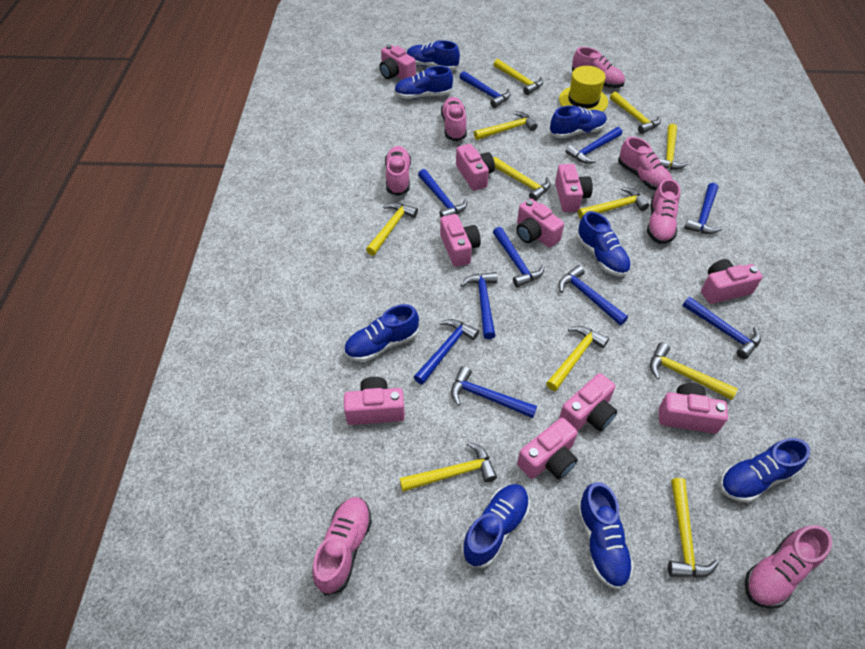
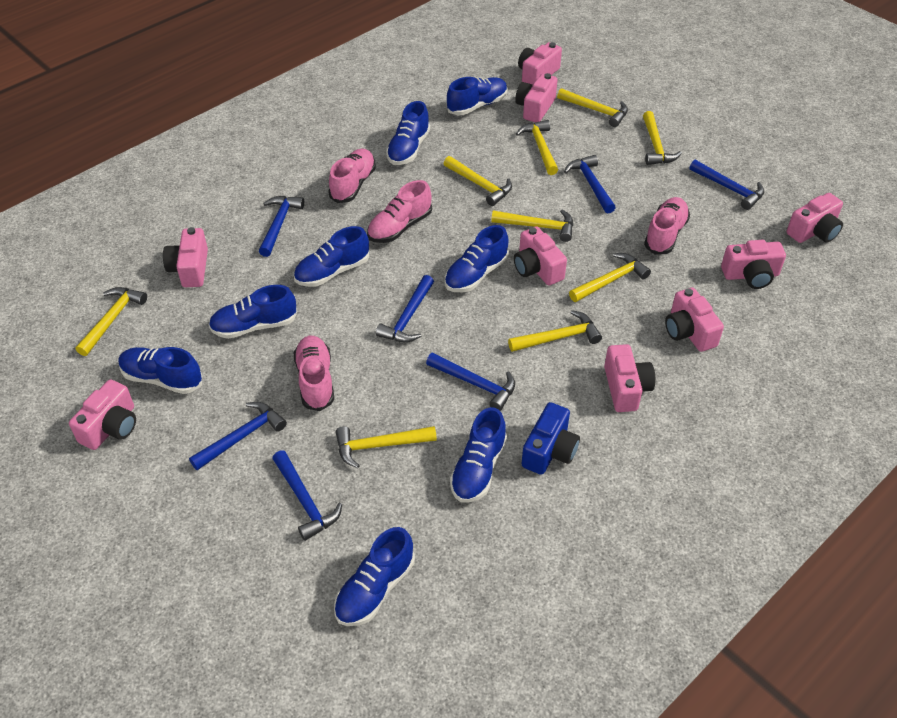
blue camera: 0 -> 1
blue hammer: 10 -> 7
pink camera: 10 -> 9
pink shoe: 7 -> 4
yellow hammer: 11 -> 9
yellow hat: 1 -> 0

